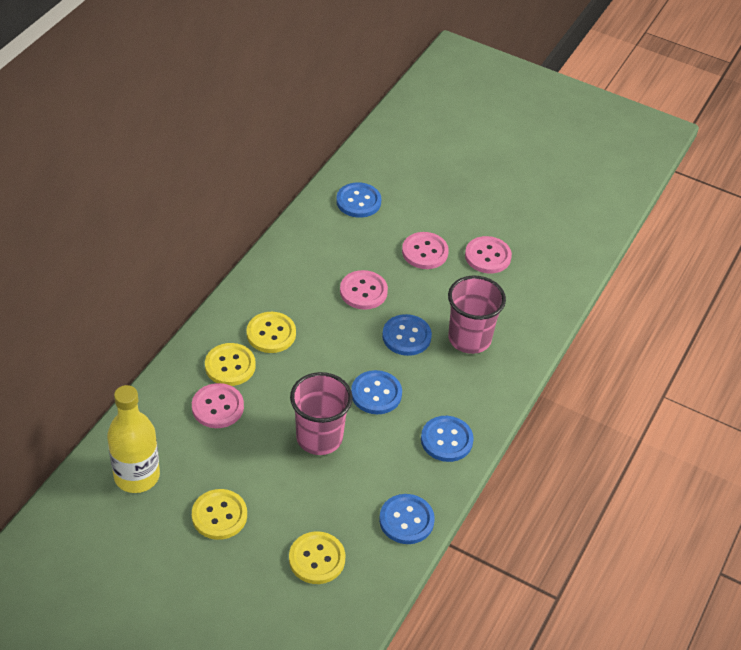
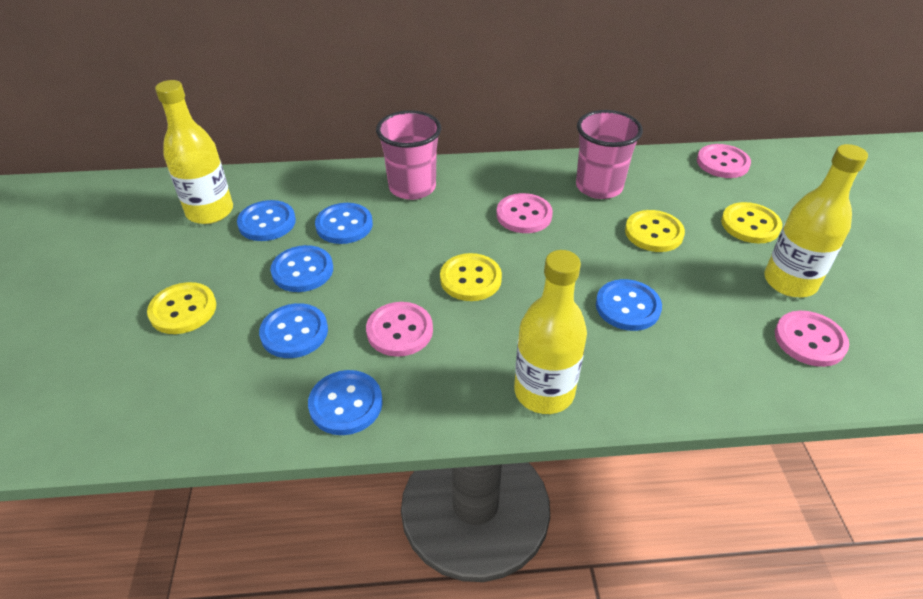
blue button: 5 -> 6
yellow bottle: 1 -> 3

